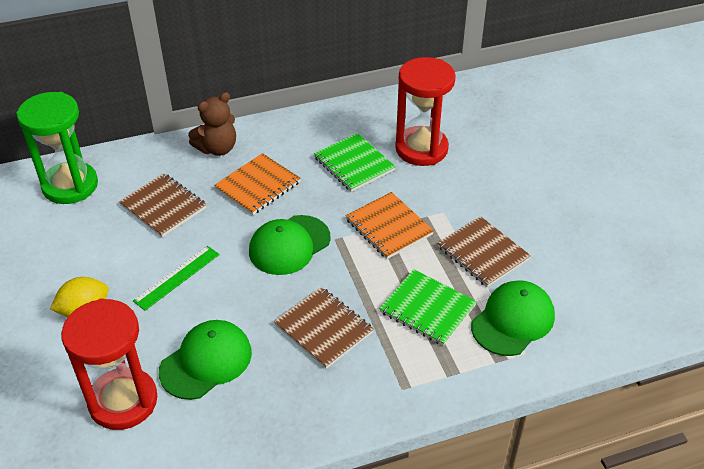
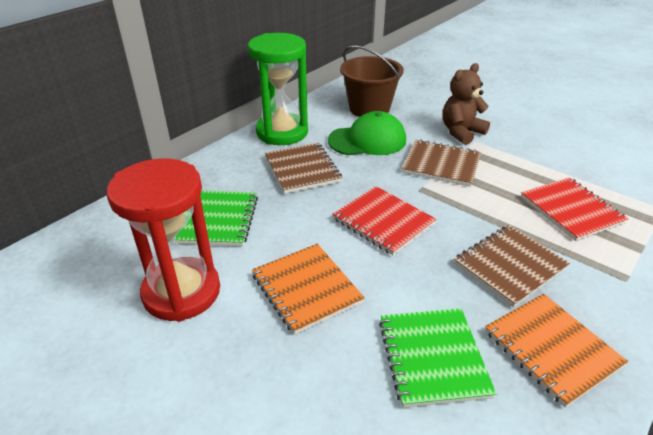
brown bucket: 0 -> 1
green cap: 3 -> 1
green ruler: 1 -> 0
red hourglass: 2 -> 1
red notebook: 0 -> 2
yellow lemon: 1 -> 0

